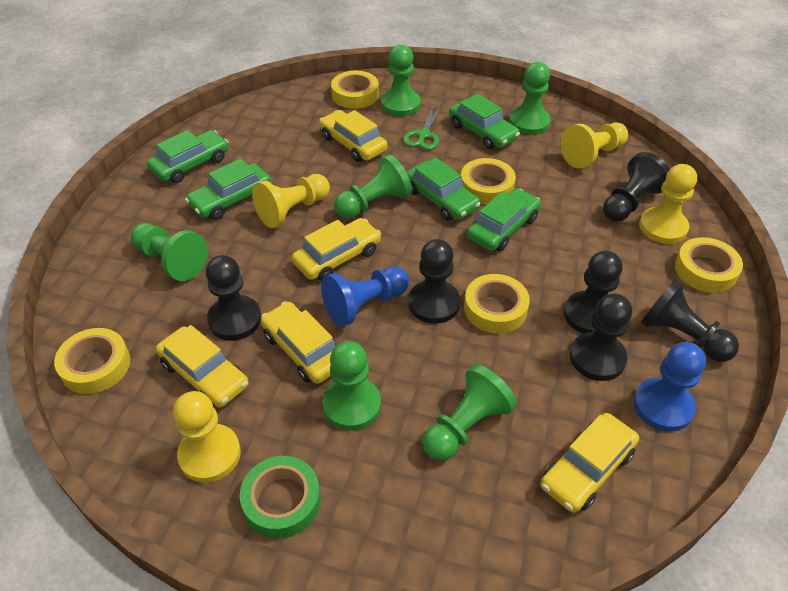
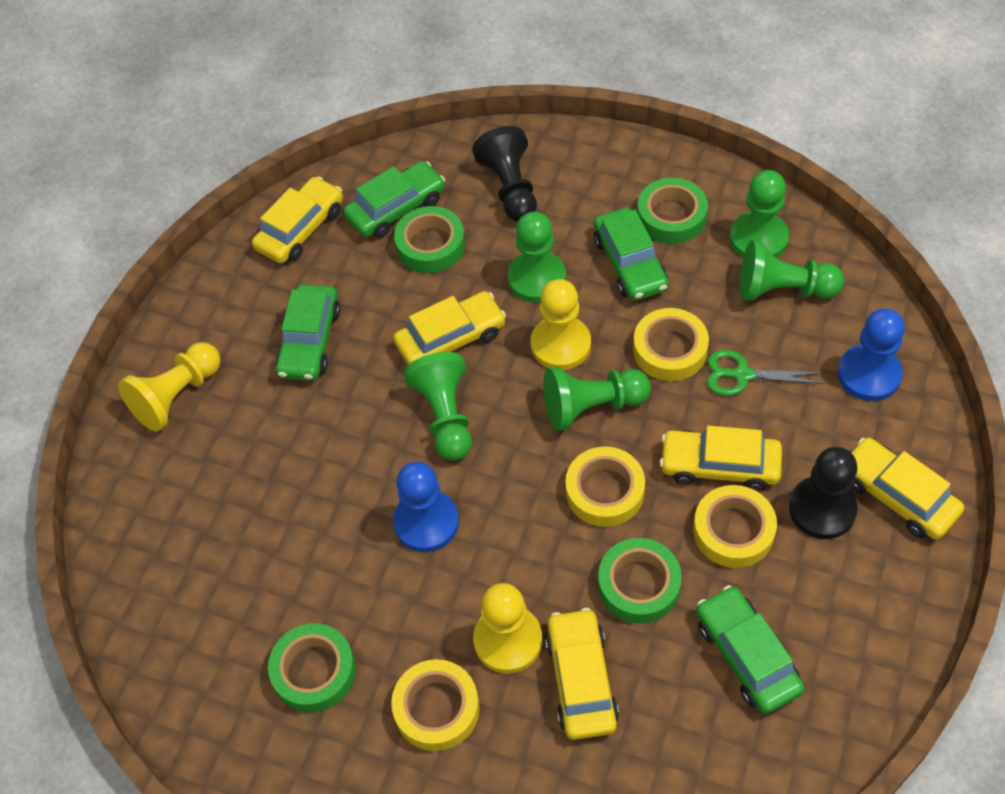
black pawn: 6 -> 2
green car: 5 -> 4
green pawn: 6 -> 5
green tape: 1 -> 4
yellow pawn: 4 -> 3
yellow tape: 5 -> 4

